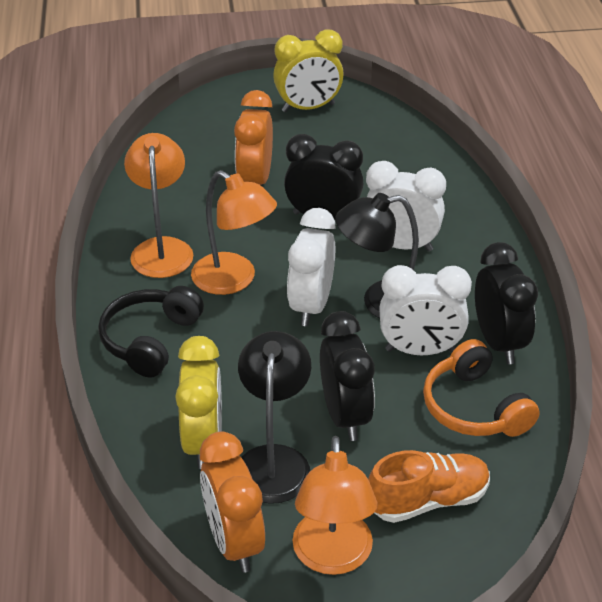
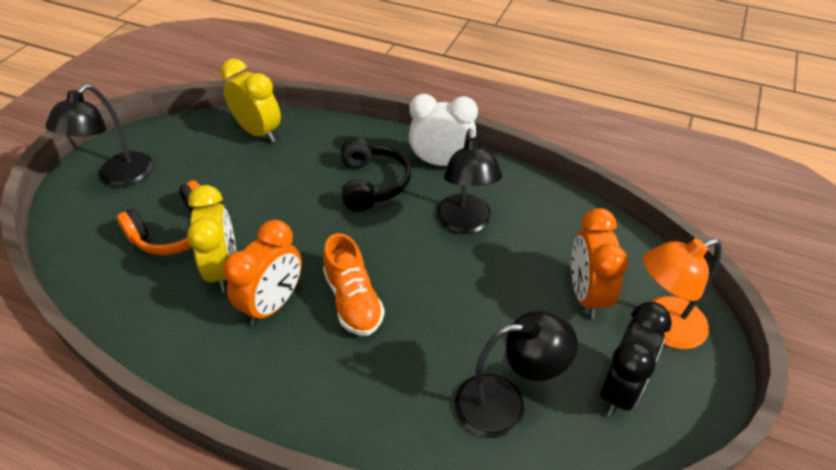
black clock: 3 -> 1
black lamp: 2 -> 3
orange lamp: 3 -> 1
white clock: 3 -> 1

